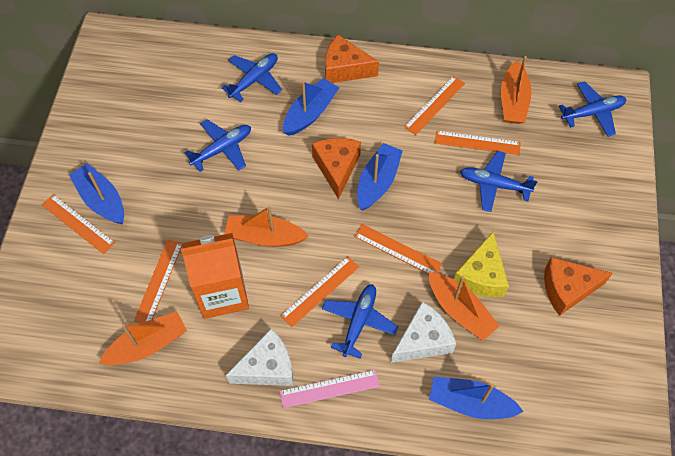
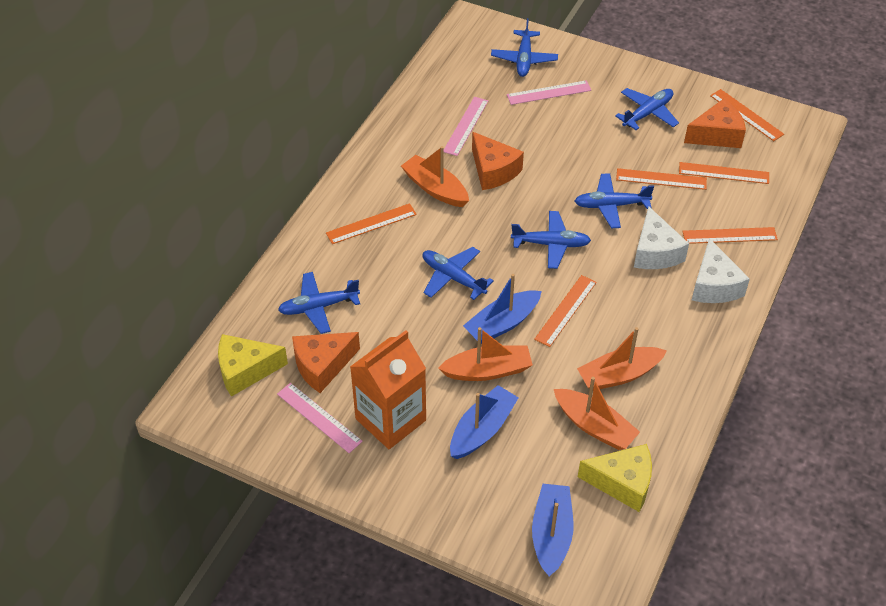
blue boat: 4 -> 3
blue plane: 5 -> 6
pink ruler: 1 -> 3
yellow cheese: 1 -> 2

